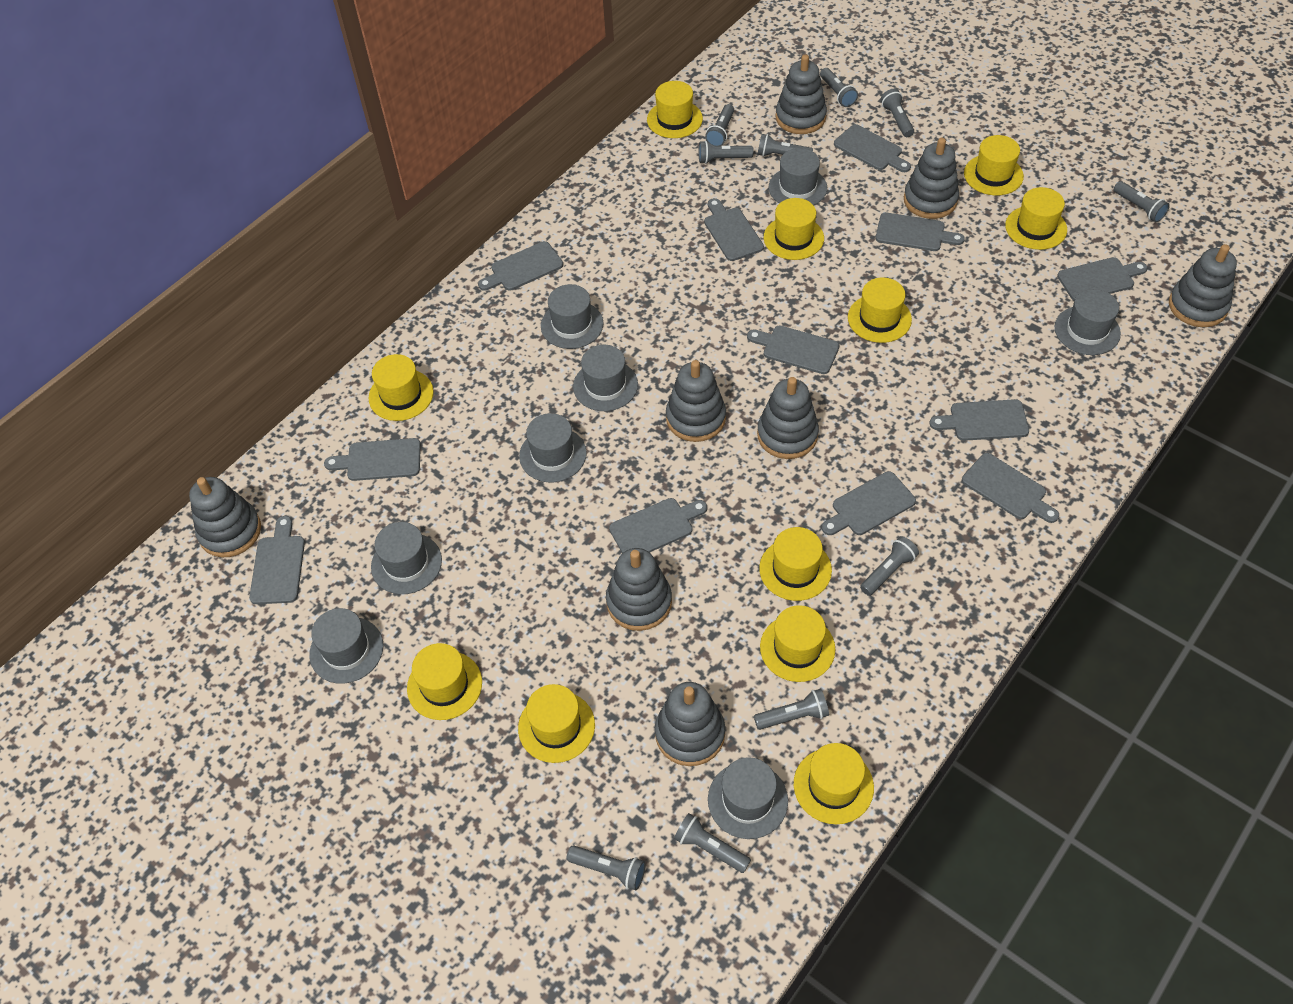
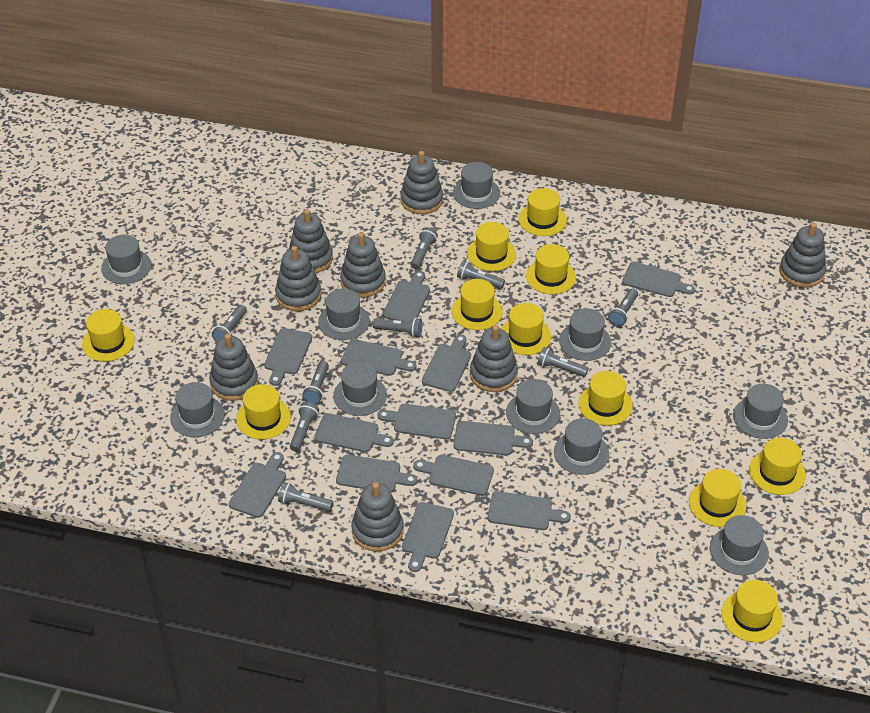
grey cutting board: 12 -> 13
grey flashlight: 10 -> 9
grey hat: 8 -> 10

